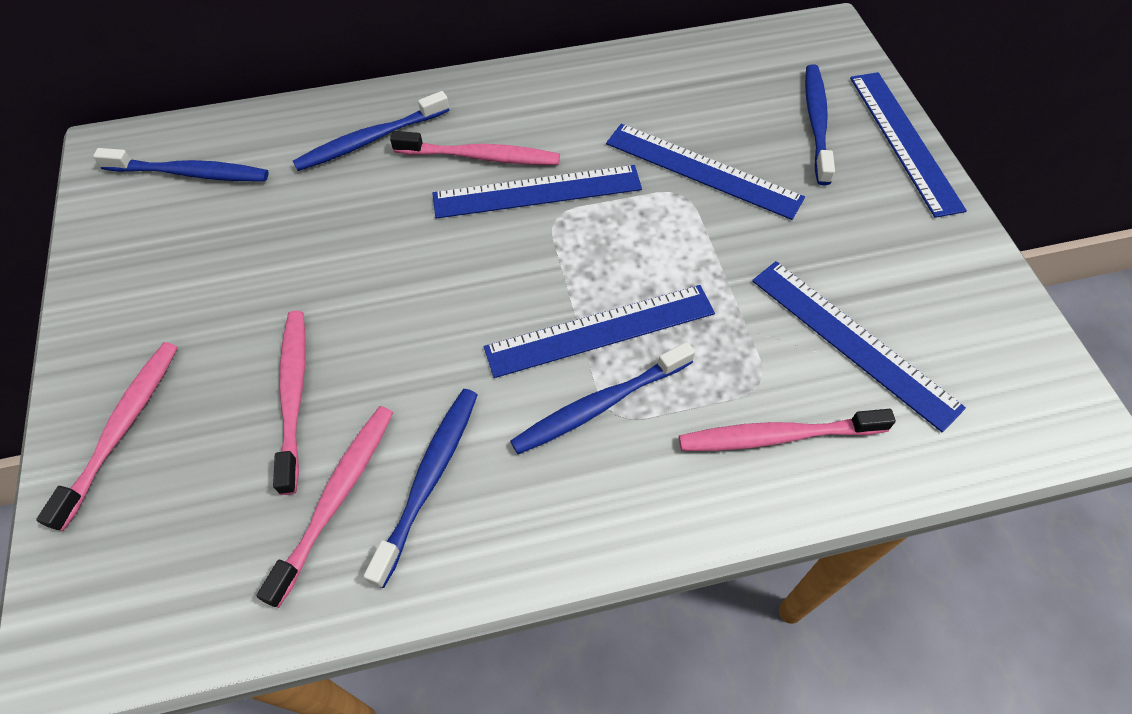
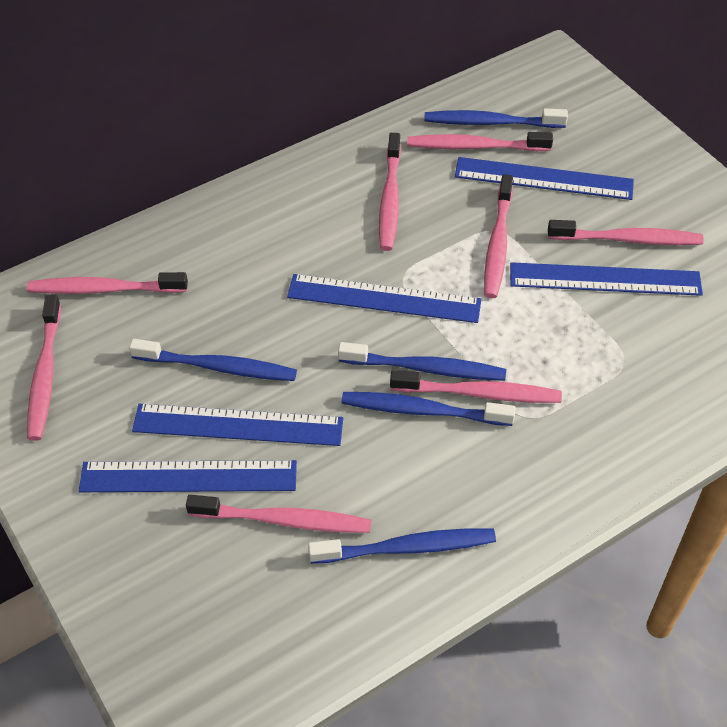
pink toothbrush: 5 -> 8

